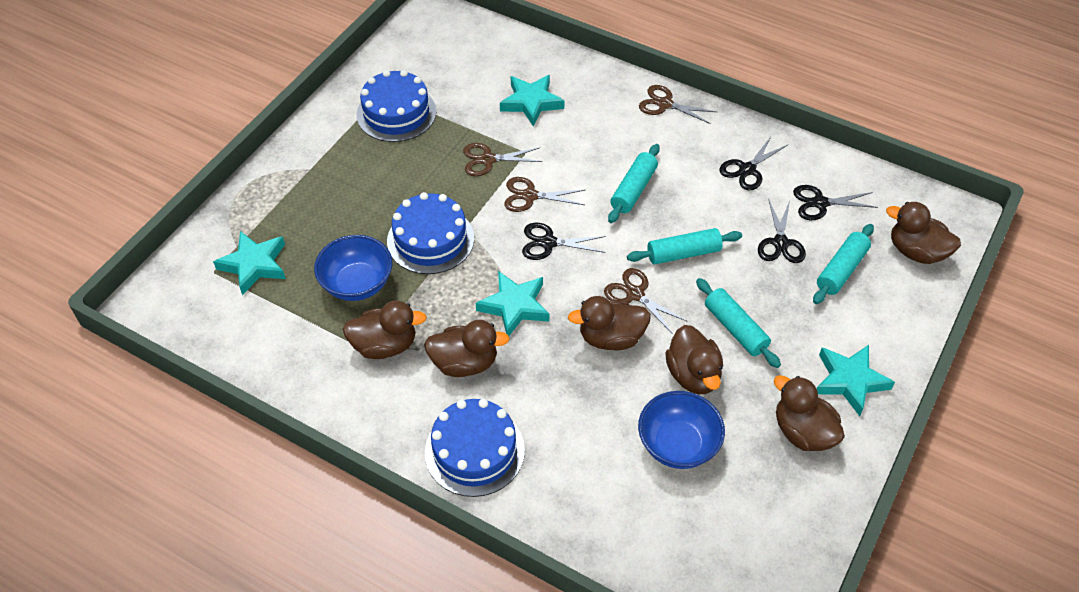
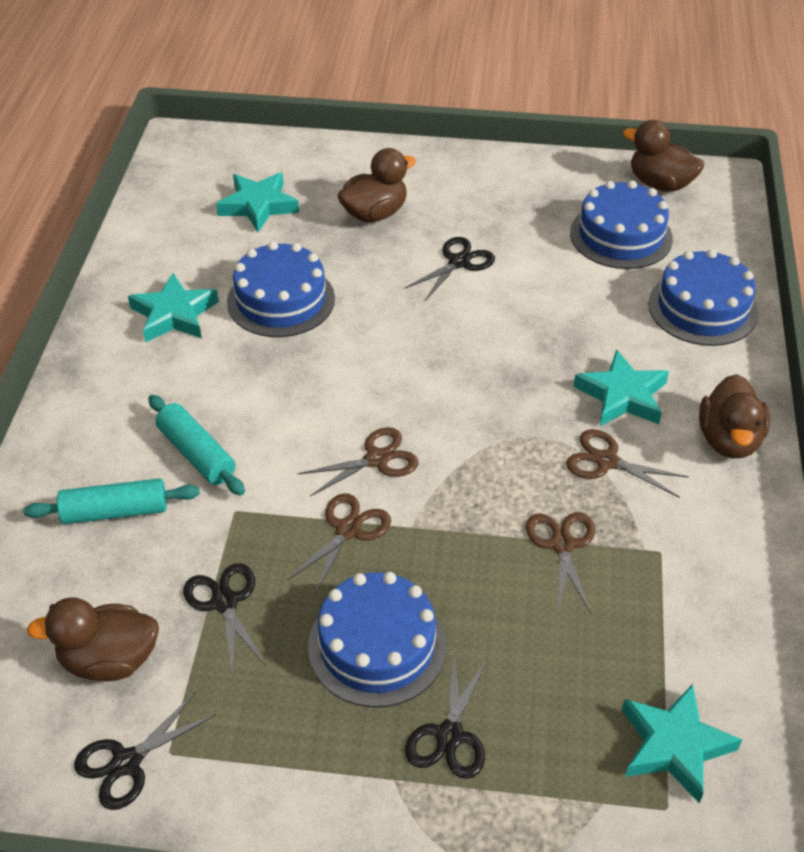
blue bowl: 2 -> 0
blue cake: 3 -> 4
brown duck: 6 -> 4
turquoise rolling pin: 4 -> 2

